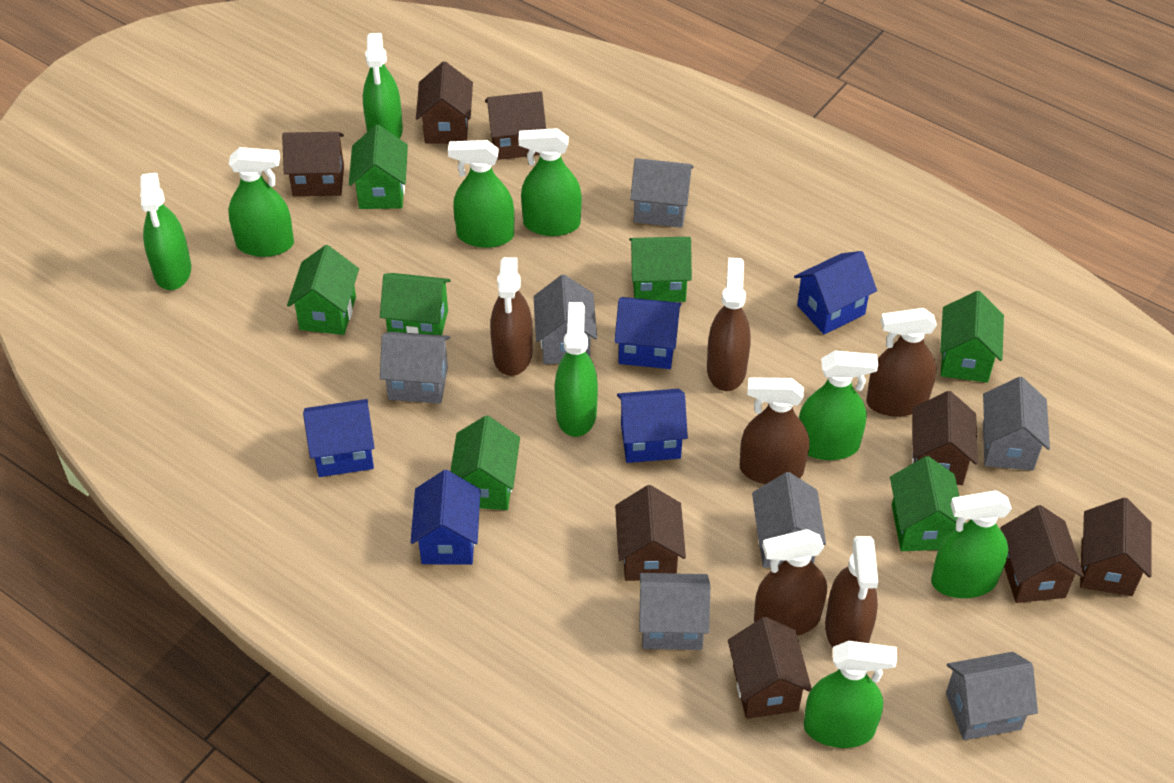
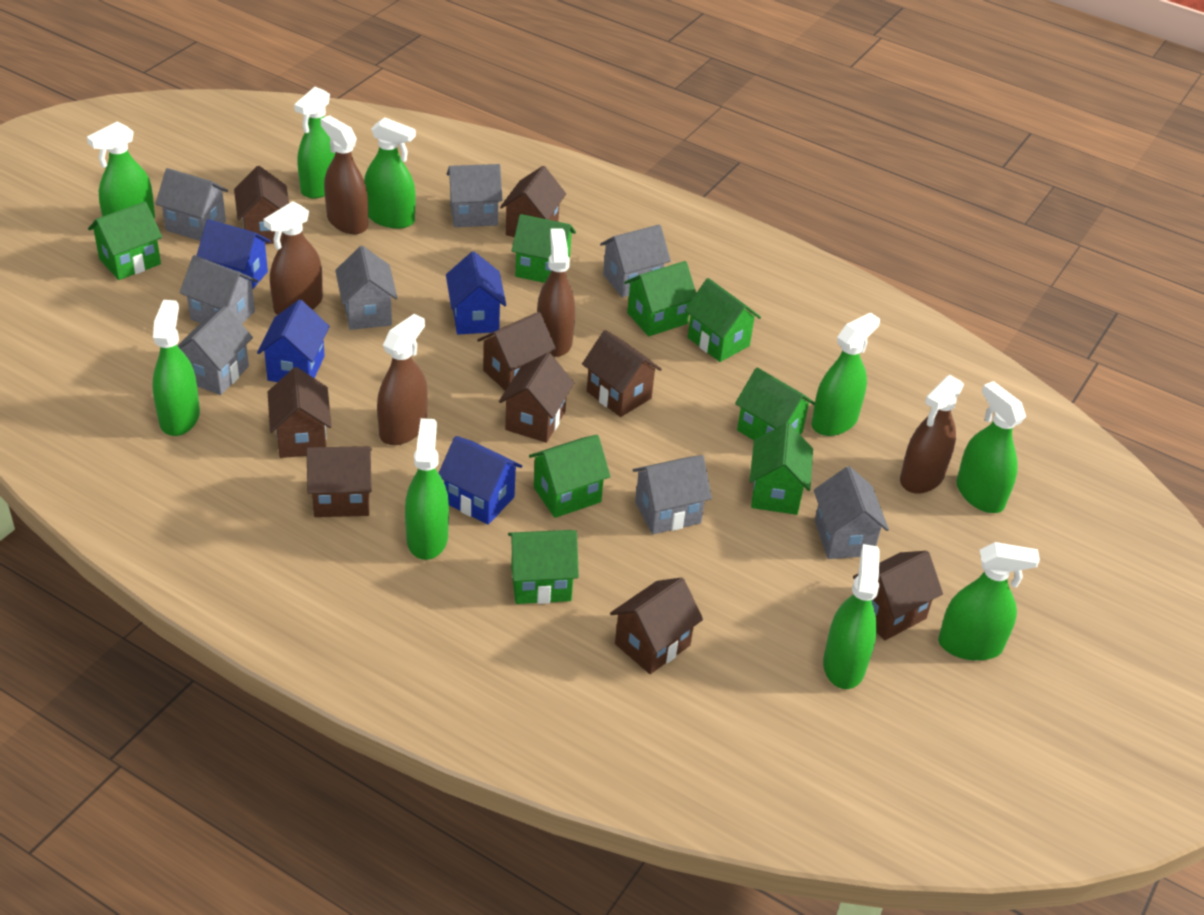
blue house: 5 -> 4
brown house: 8 -> 9
brown spray bottle: 6 -> 5
green house: 7 -> 8
grey house: 7 -> 8

